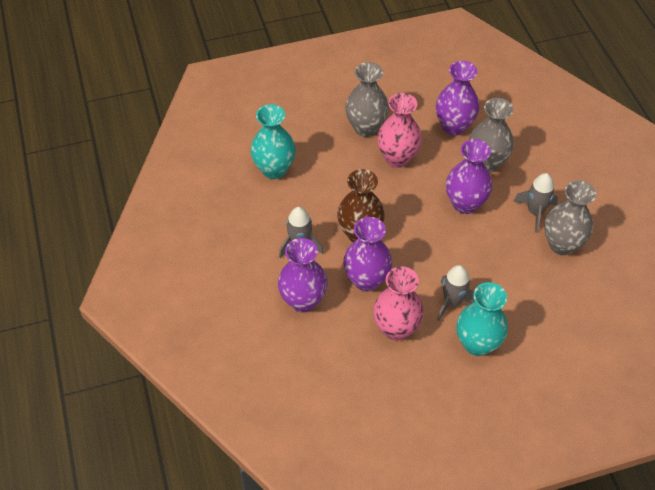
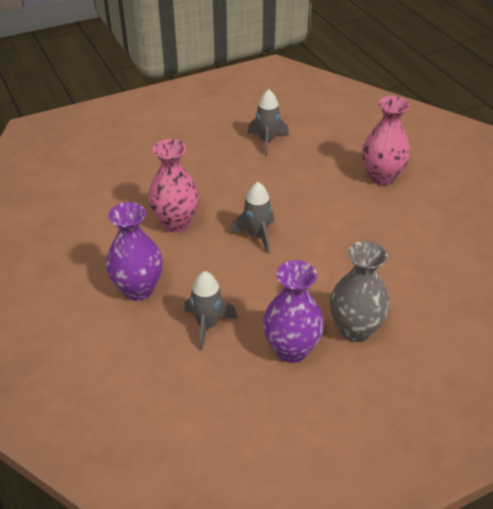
brown vase: 1 -> 0
grey vase: 3 -> 1
purple vase: 4 -> 2
turquoise vase: 2 -> 0

